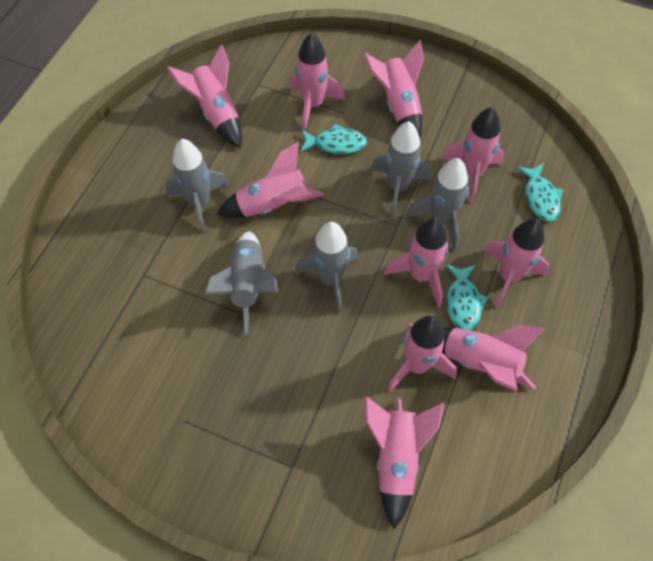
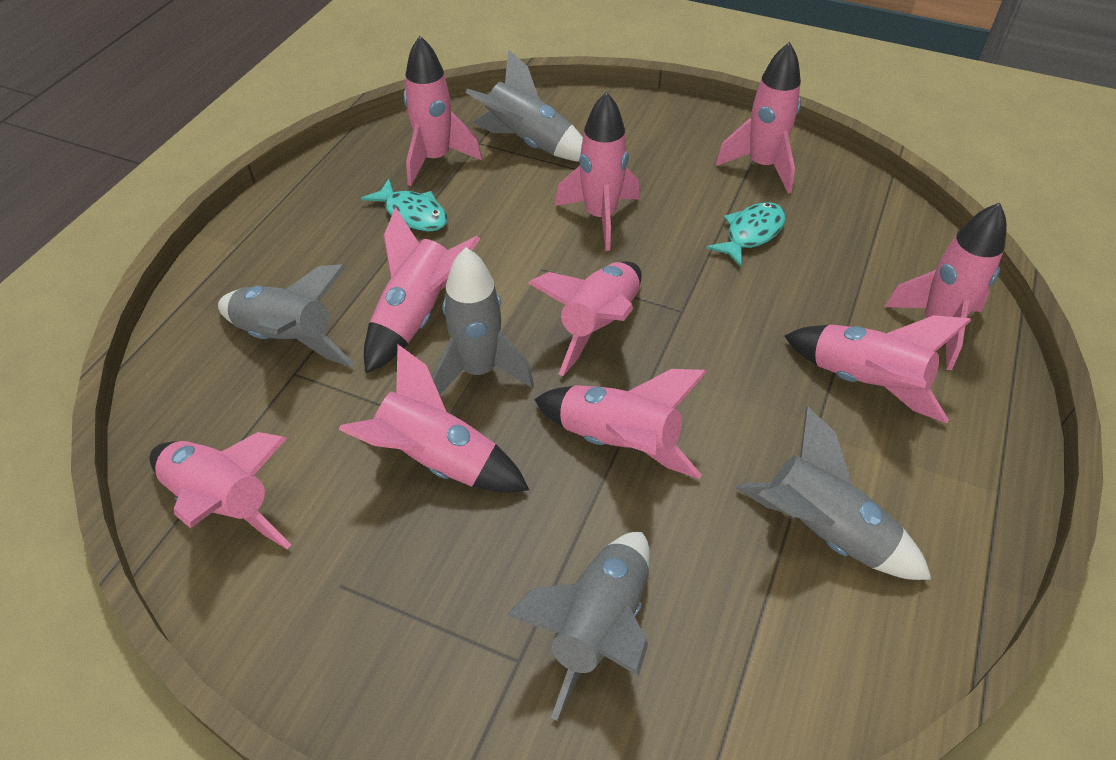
turquoise fish: 3 -> 2

